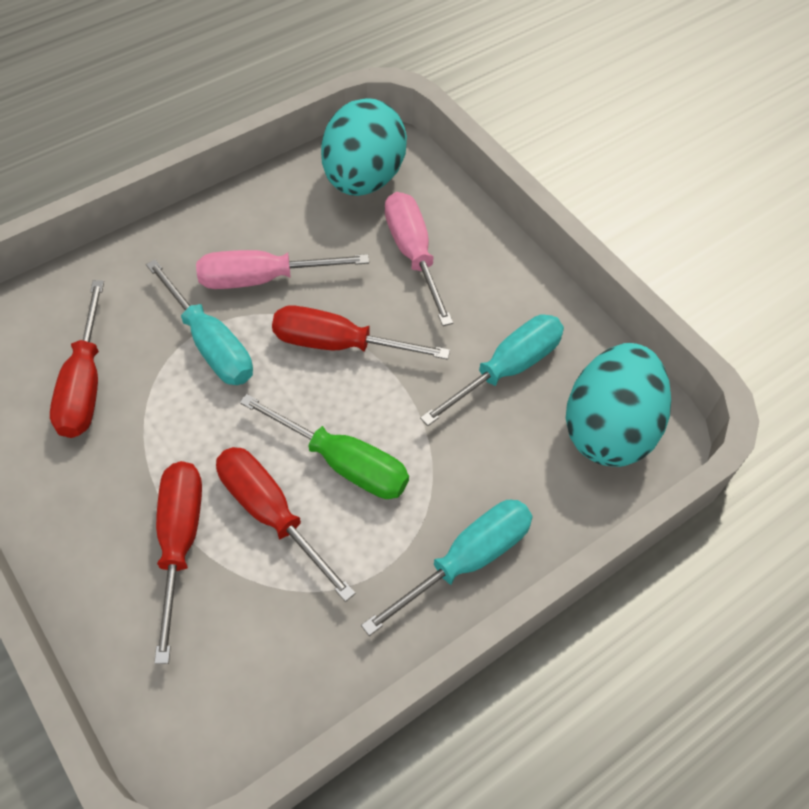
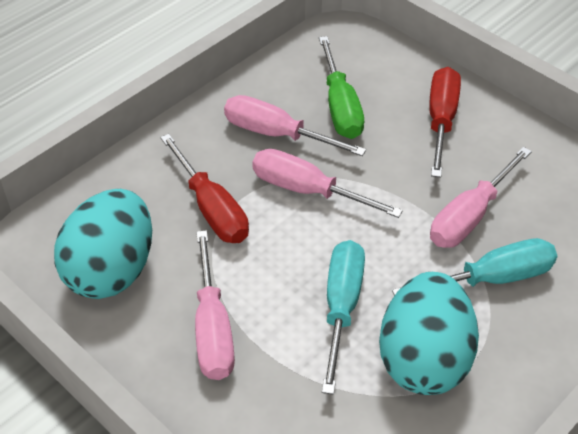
pink screwdriver: 2 -> 4
red screwdriver: 4 -> 2
turquoise screwdriver: 3 -> 2

